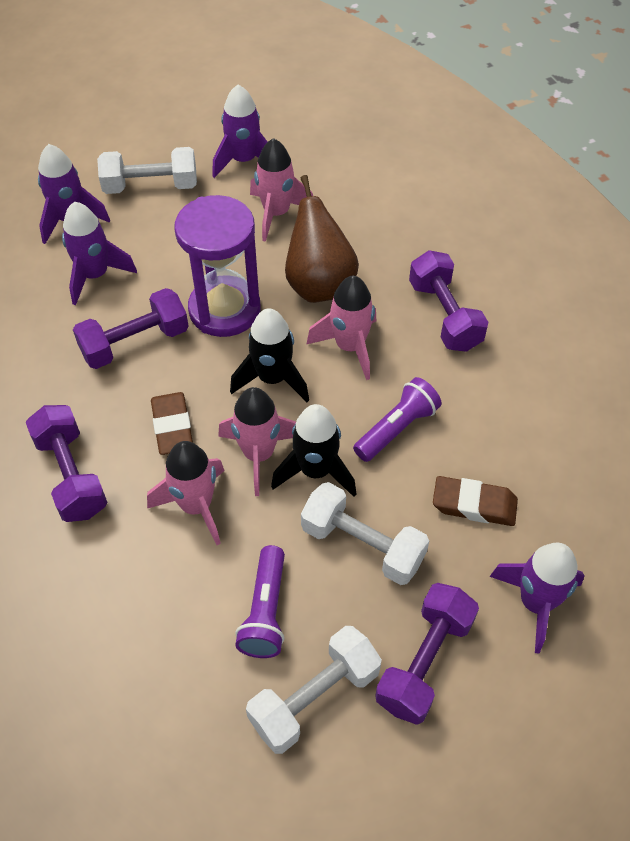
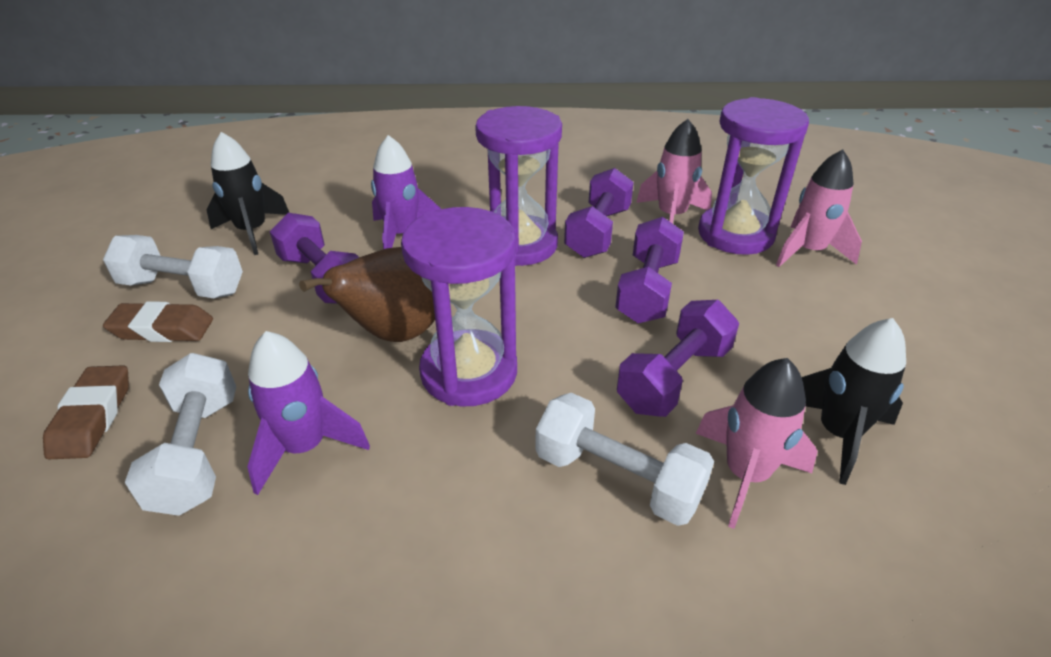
pink rocket: 4 -> 3
purple flashlight: 2 -> 0
purple hourglass: 1 -> 3
purple rocket: 4 -> 2

